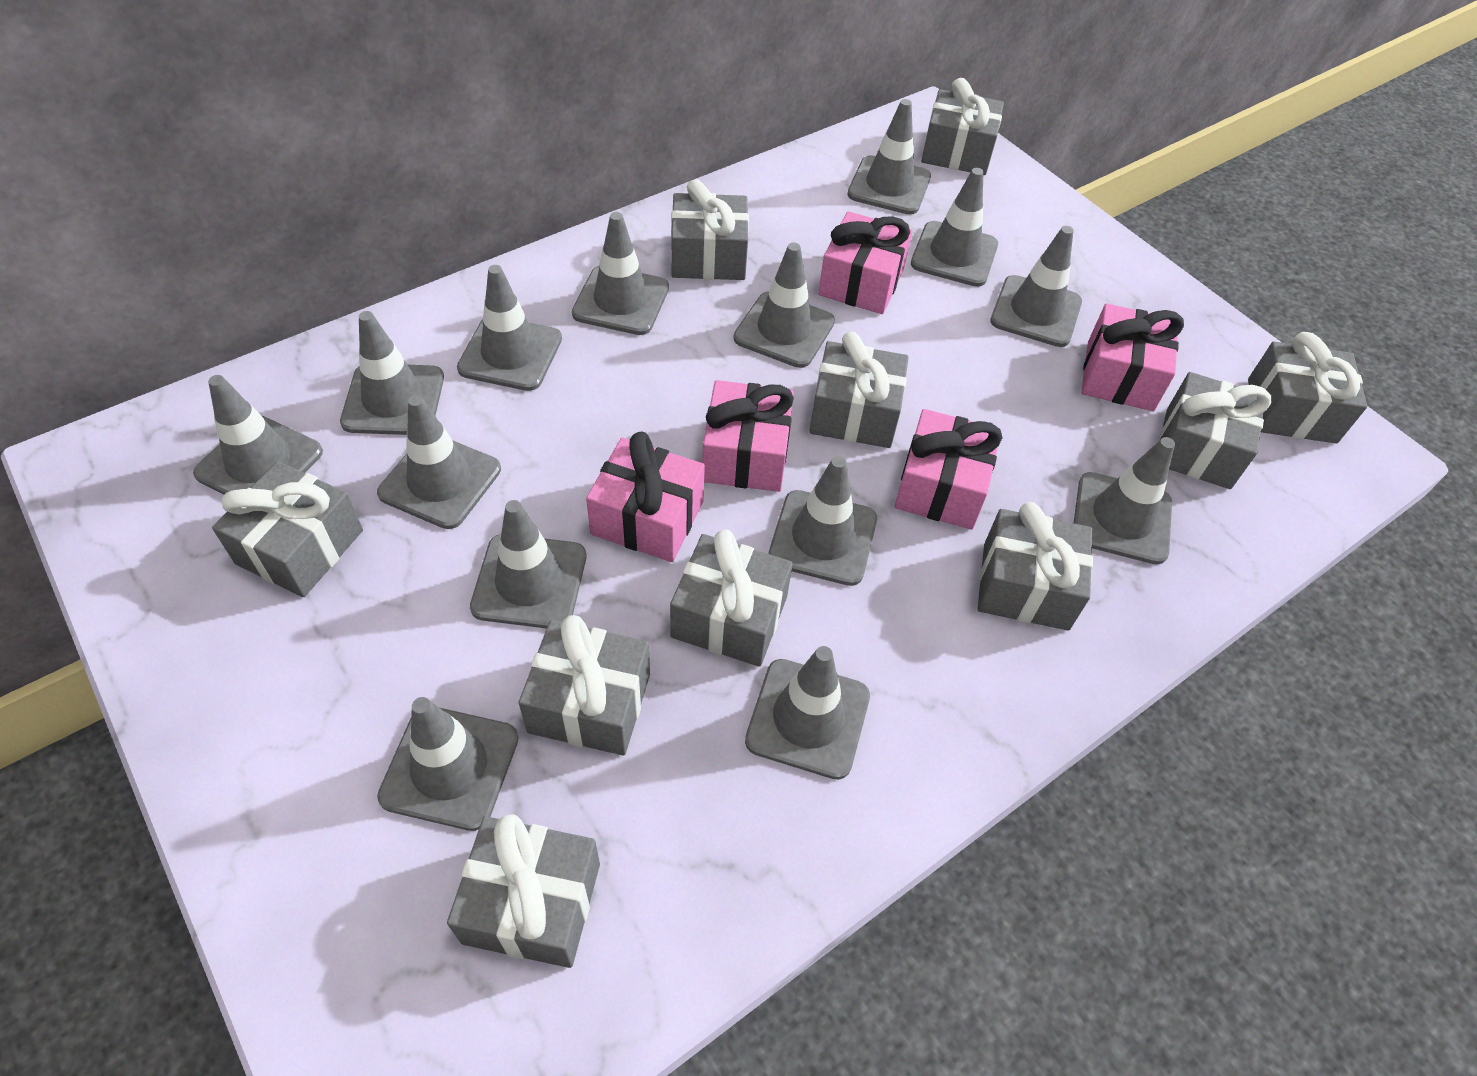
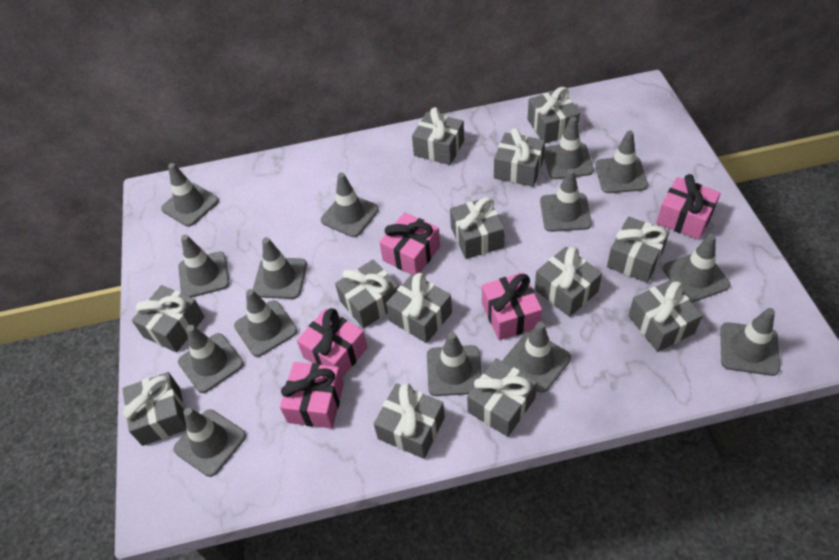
grey gift: 10 -> 13

